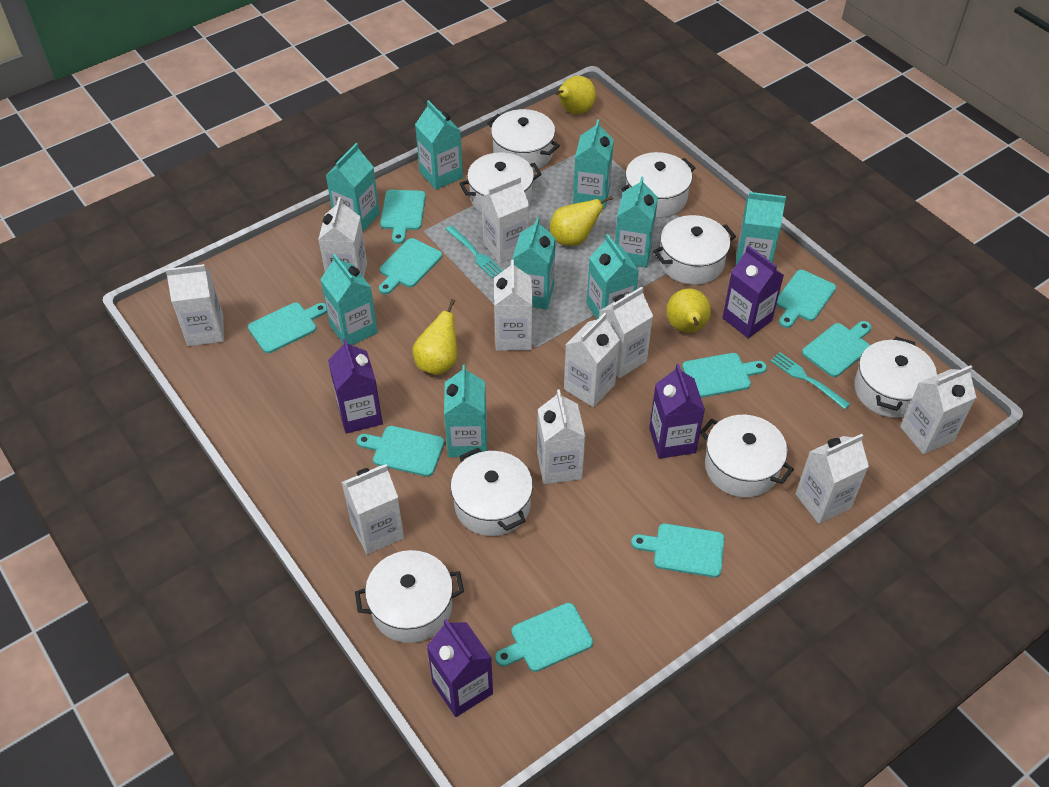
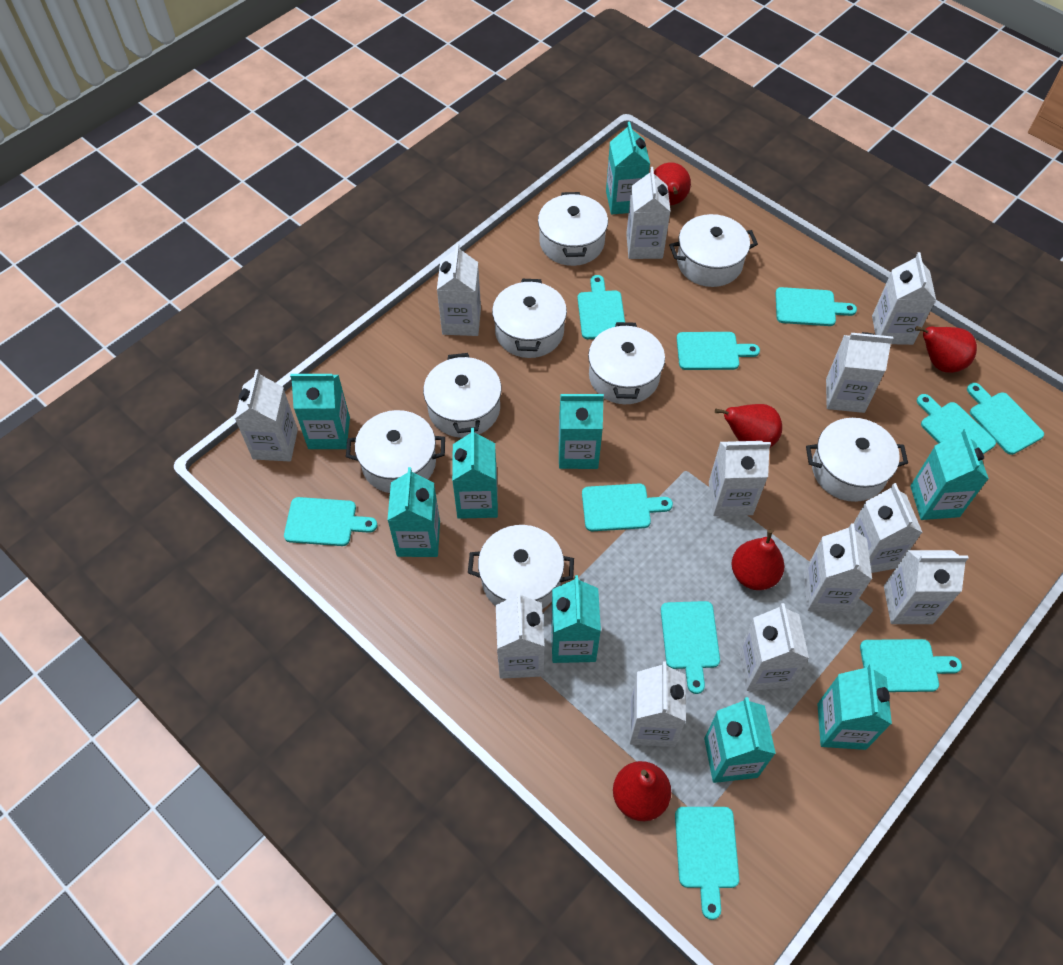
purple carton: 4 -> 0
red pear: 0 -> 5
turquoise cutting board: 9 -> 10
turquoise fork: 2 -> 0
white carton: 10 -> 12
yellow pear: 4 -> 0

